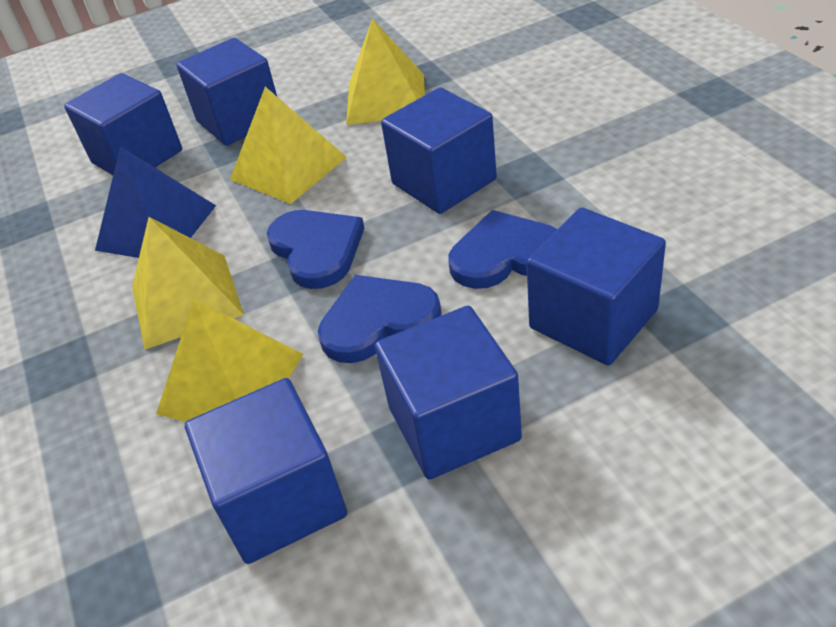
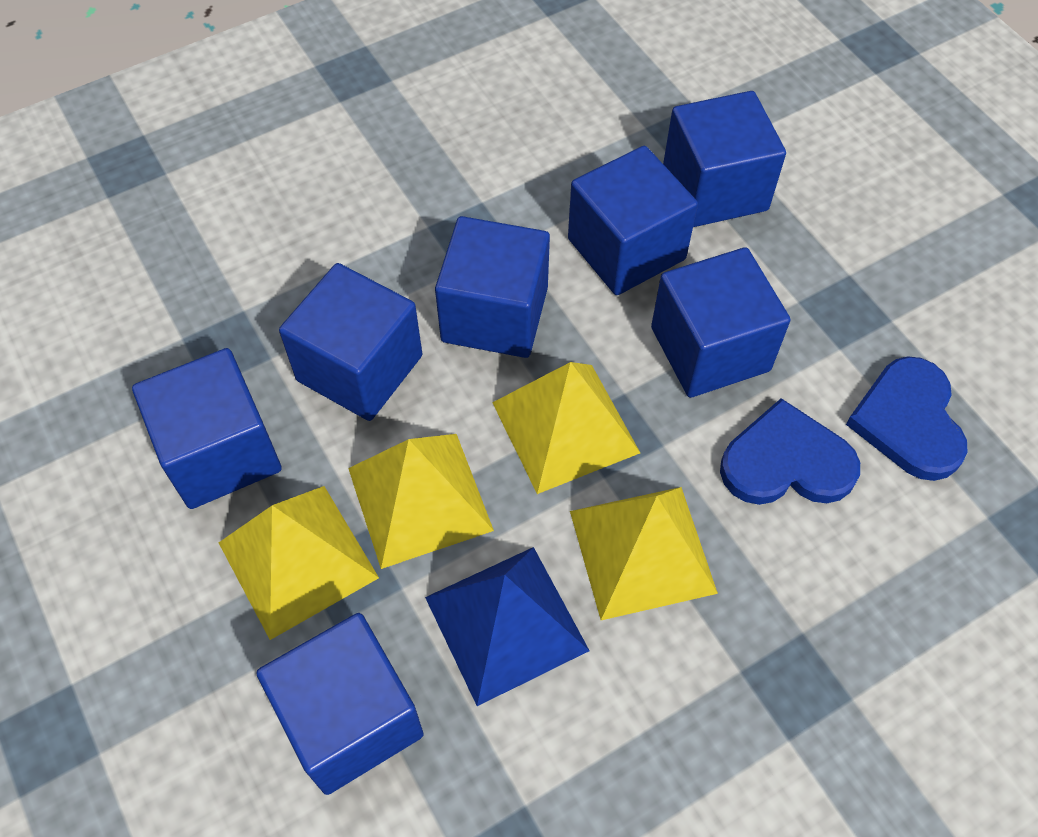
blue cube: 6 -> 7
blue heart: 3 -> 2

